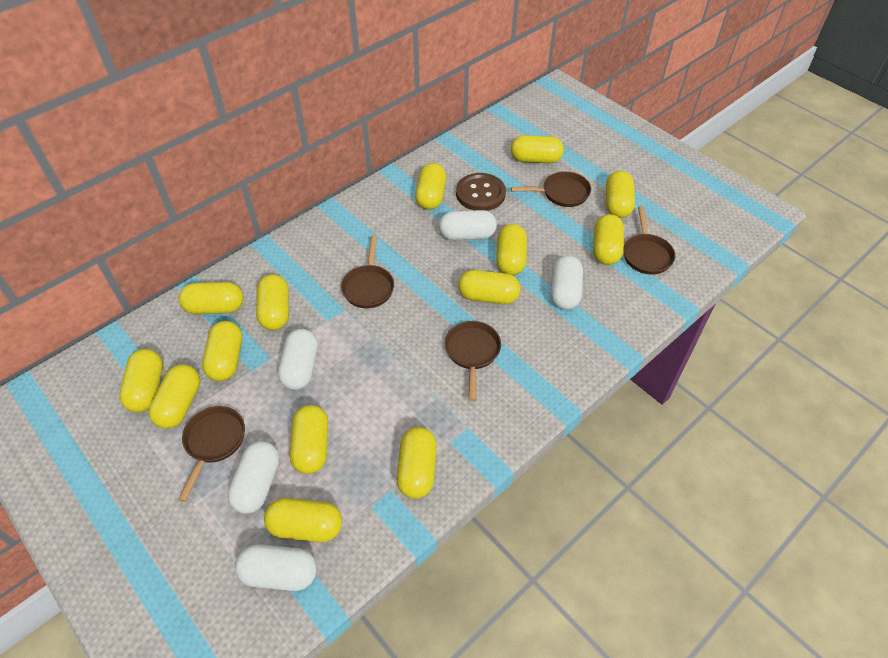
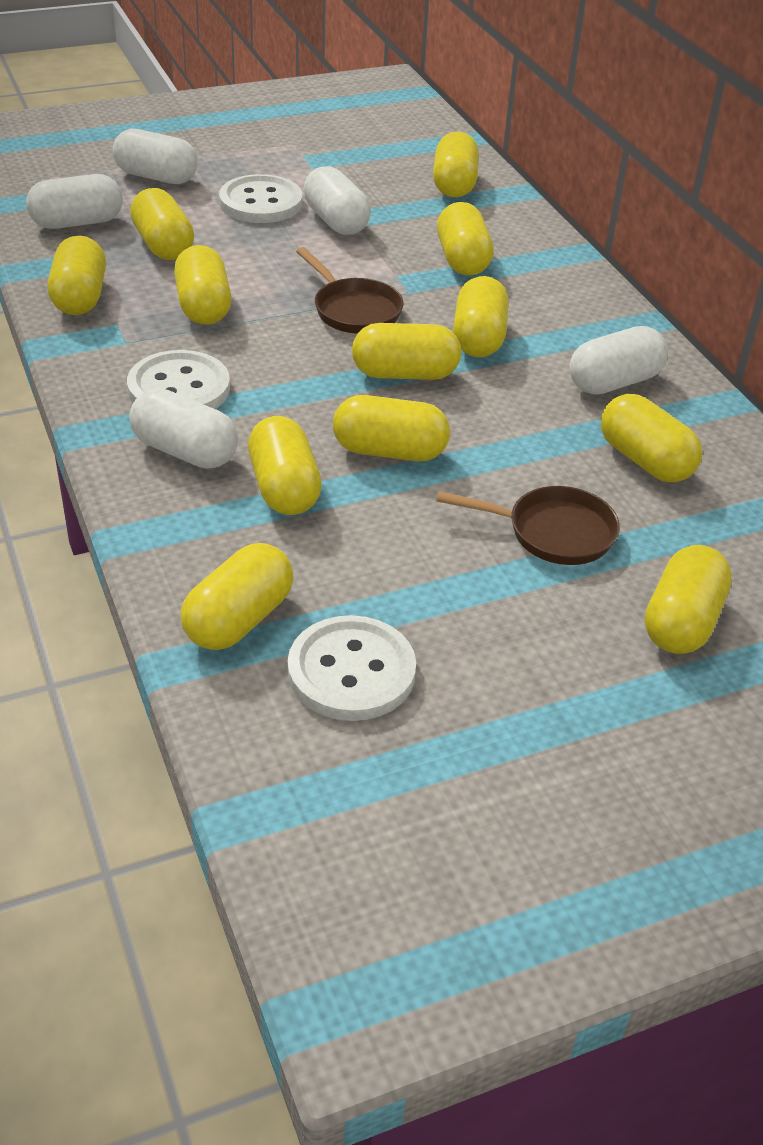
brown button: 1 -> 0
brown pan: 5 -> 2
white button: 0 -> 3
yellow capsule: 14 -> 12

